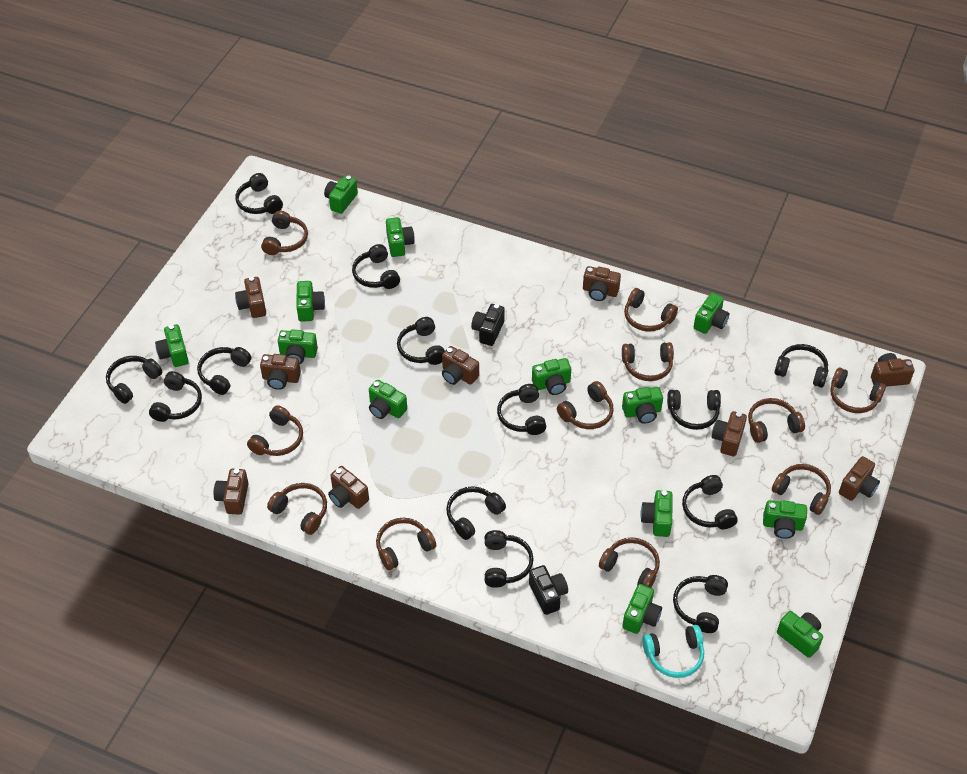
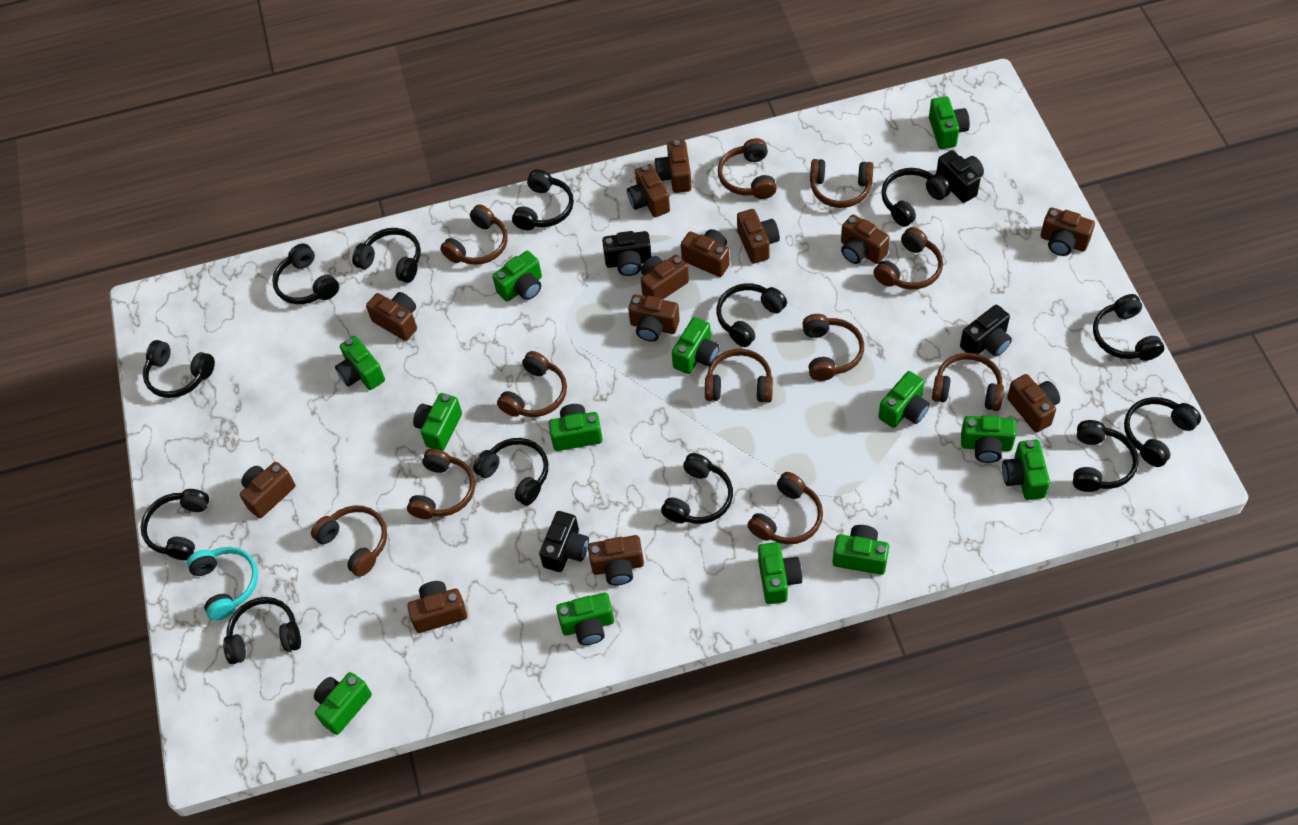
black camera: 2 -> 4
brown camera: 9 -> 13

